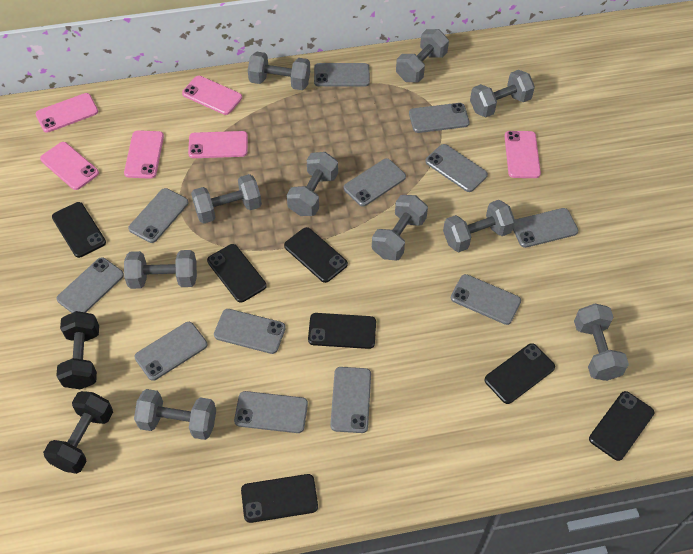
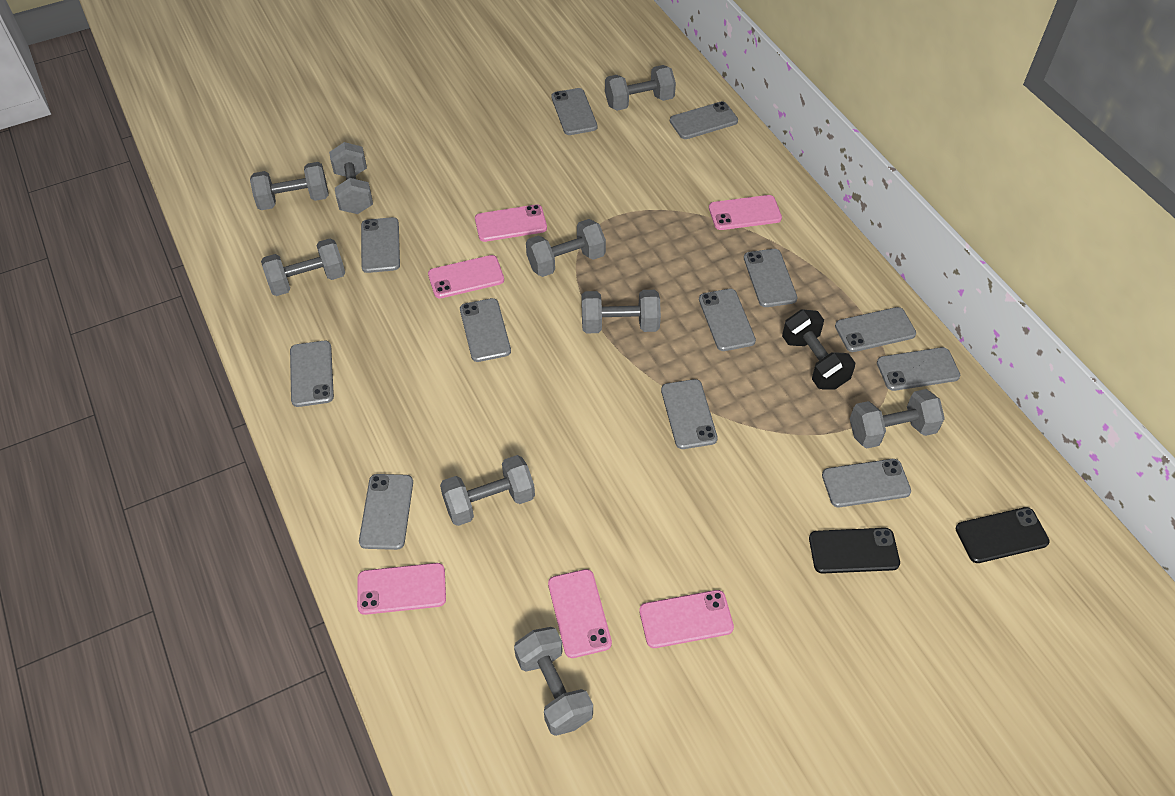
black dumbbell: 2 -> 1
black phone: 7 -> 2
grey dumbbell: 10 -> 9

